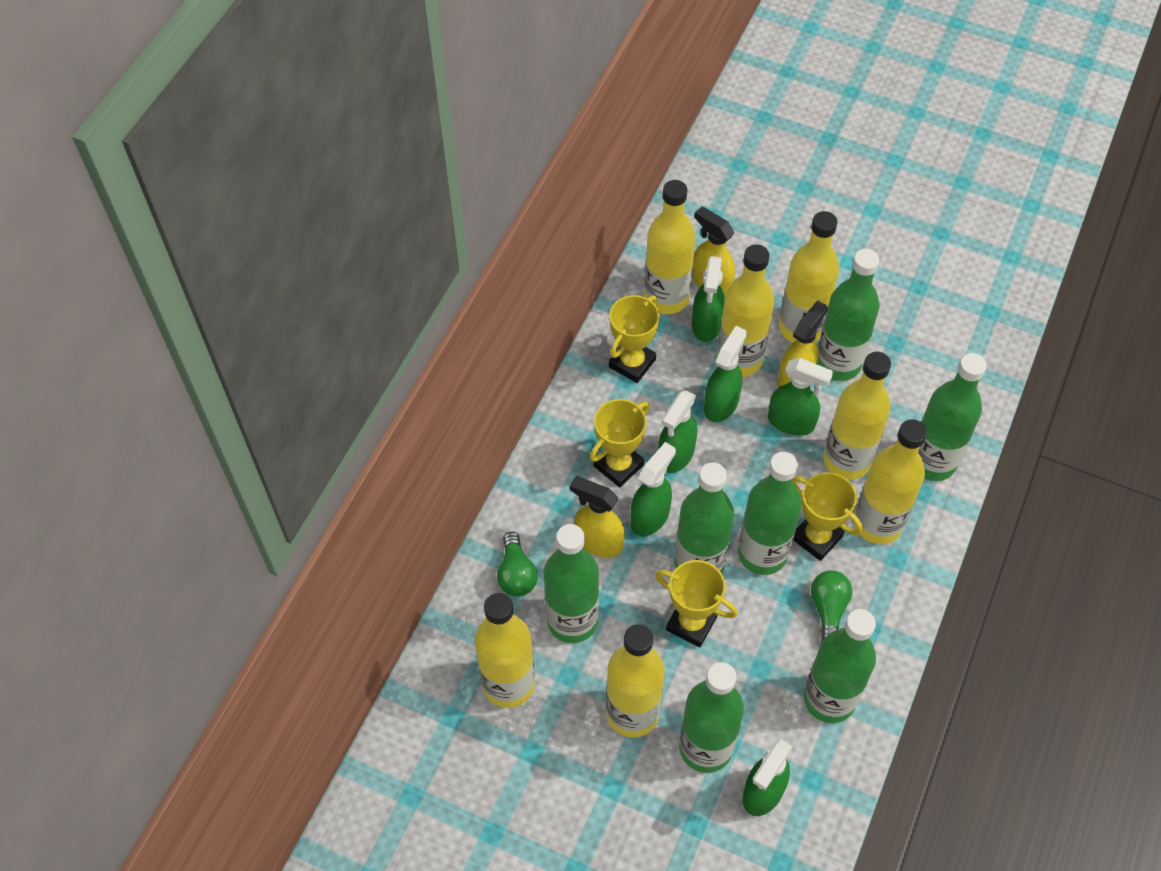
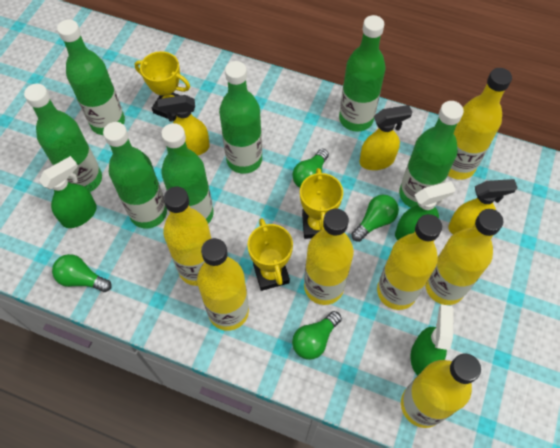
green light bulb: 2 -> 4
green spray bottle: 6 -> 3
yellow trophy: 4 -> 3

